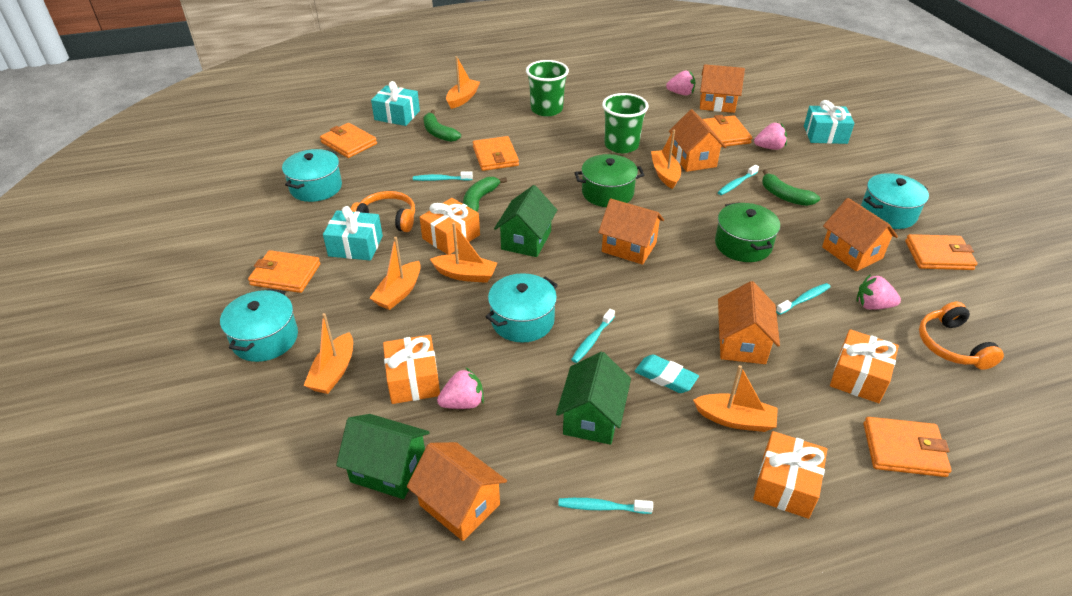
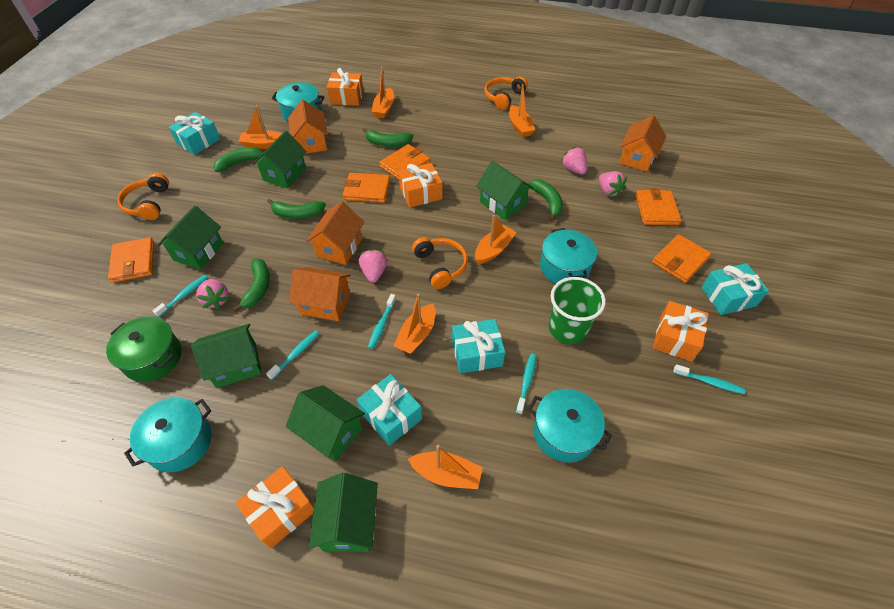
green banana: 3 -> 5
green cup: 2 -> 1
green house: 3 -> 6
green pot: 2 -> 1
orange headphones: 2 -> 3
orange house: 6 -> 4
orange wallet: 6 -> 5
turquoise eraser: 1 -> 0
turquoise gift: 3 -> 4

